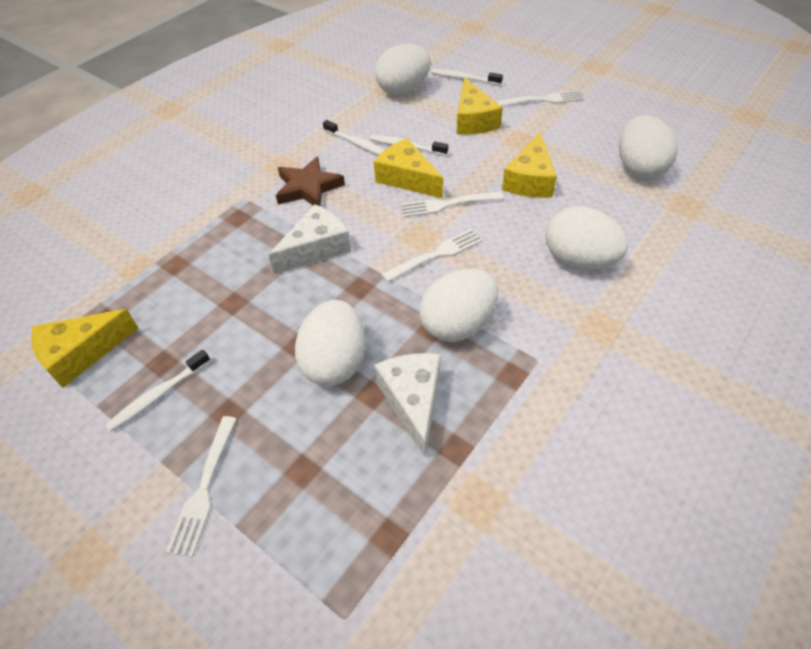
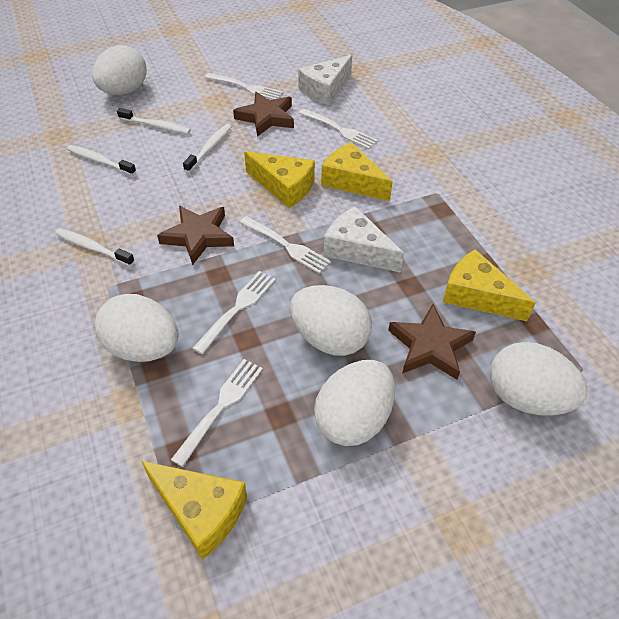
brown star: 1 -> 3
white fork: 4 -> 5

